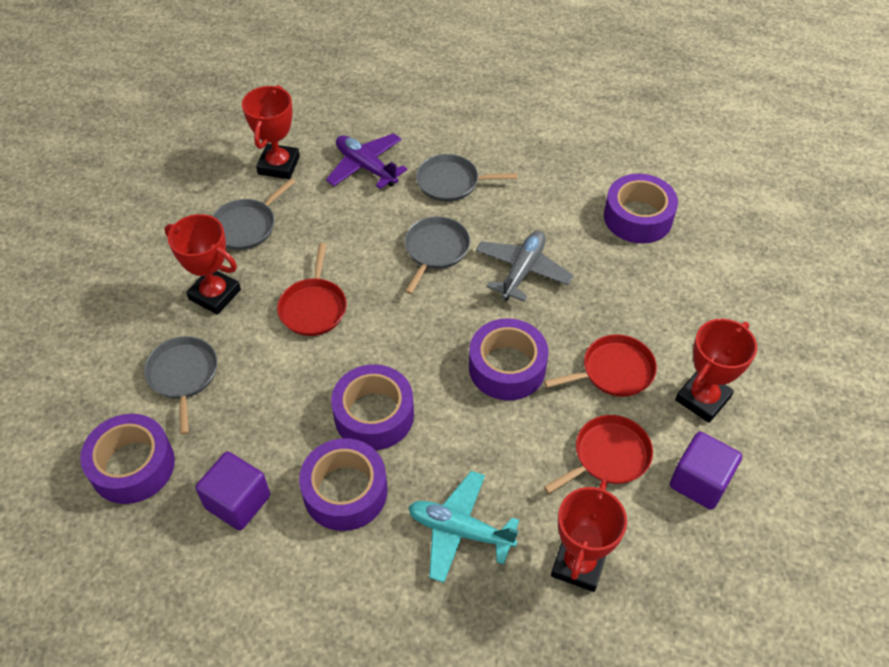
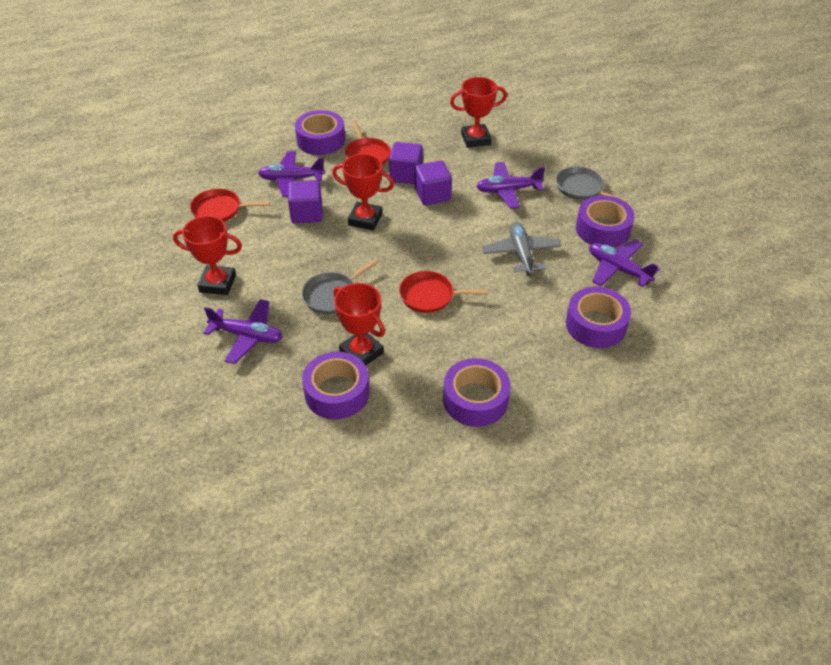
grey pan: 4 -> 2
purple cube: 2 -> 3
purple plane: 1 -> 4
turquoise plane: 1 -> 0

